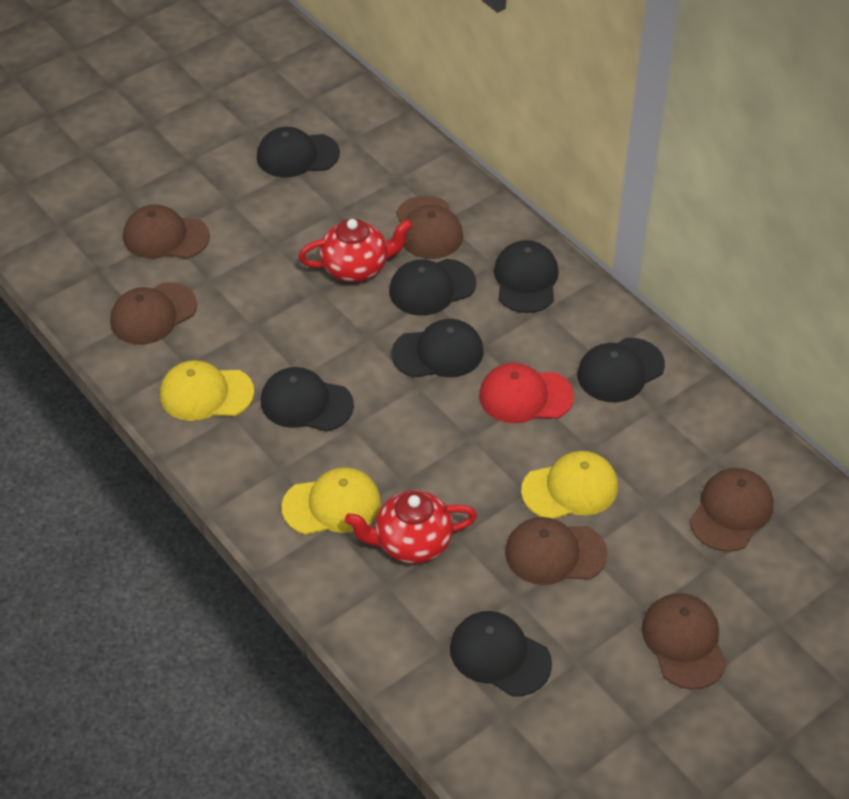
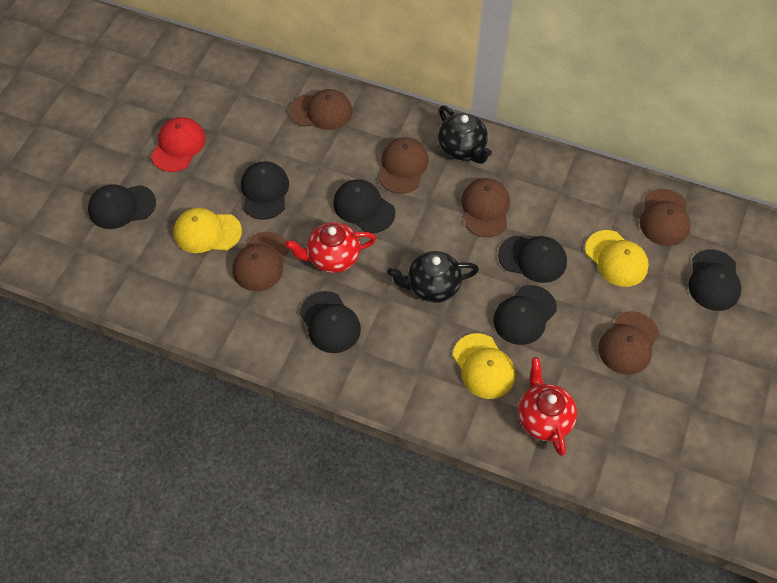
black teapot: 0 -> 2

